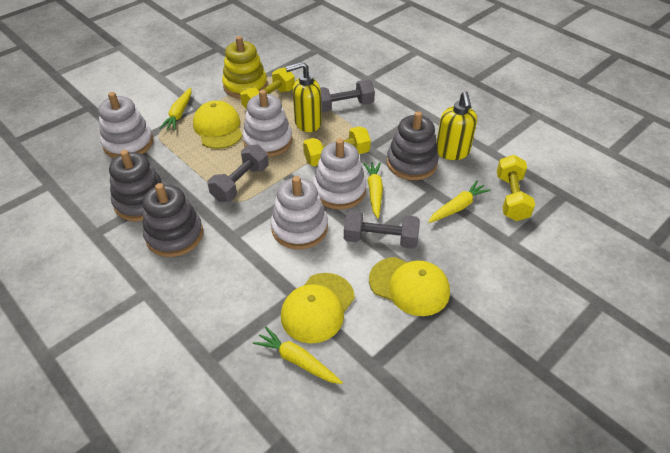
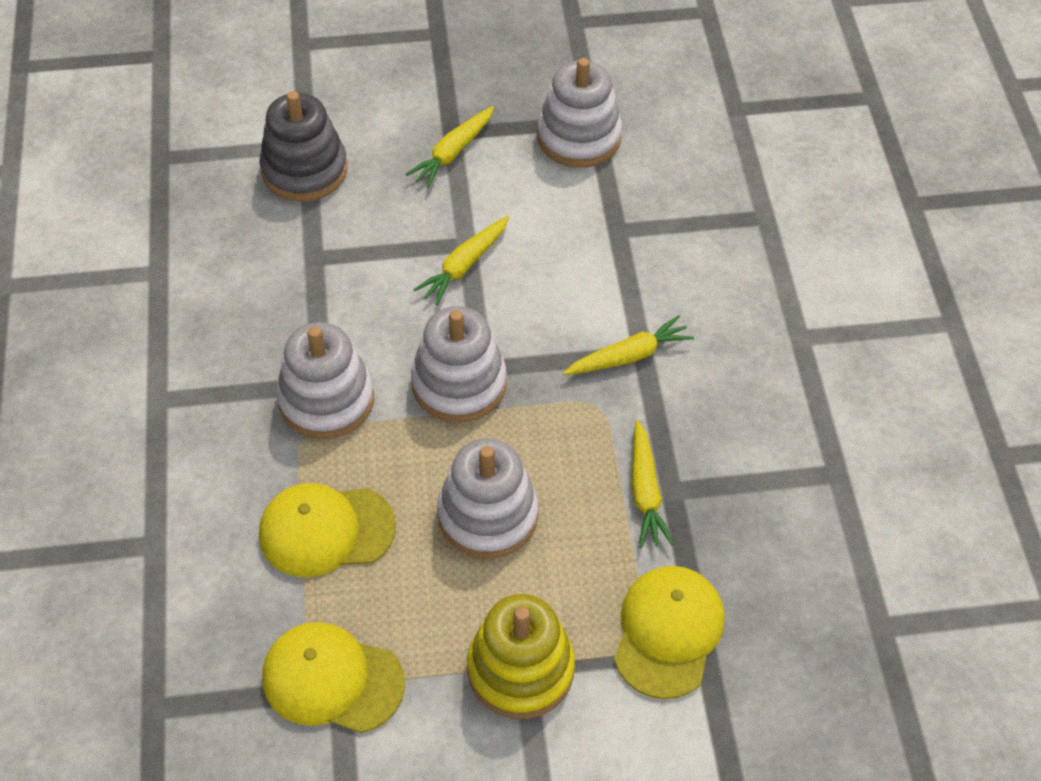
grey dumbbell: 3 -> 0
grey stacking toy: 3 -> 1
yellow dumbbell: 3 -> 0
yellow soap dispenser: 2 -> 0

